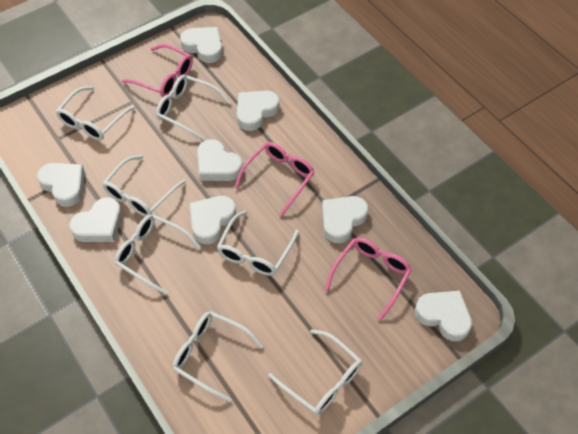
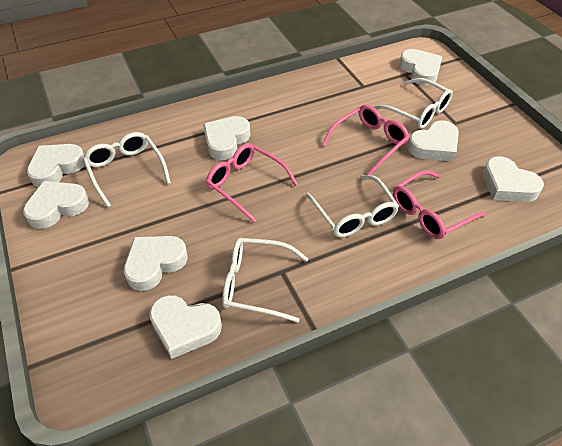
white glasses: 7 -> 4

